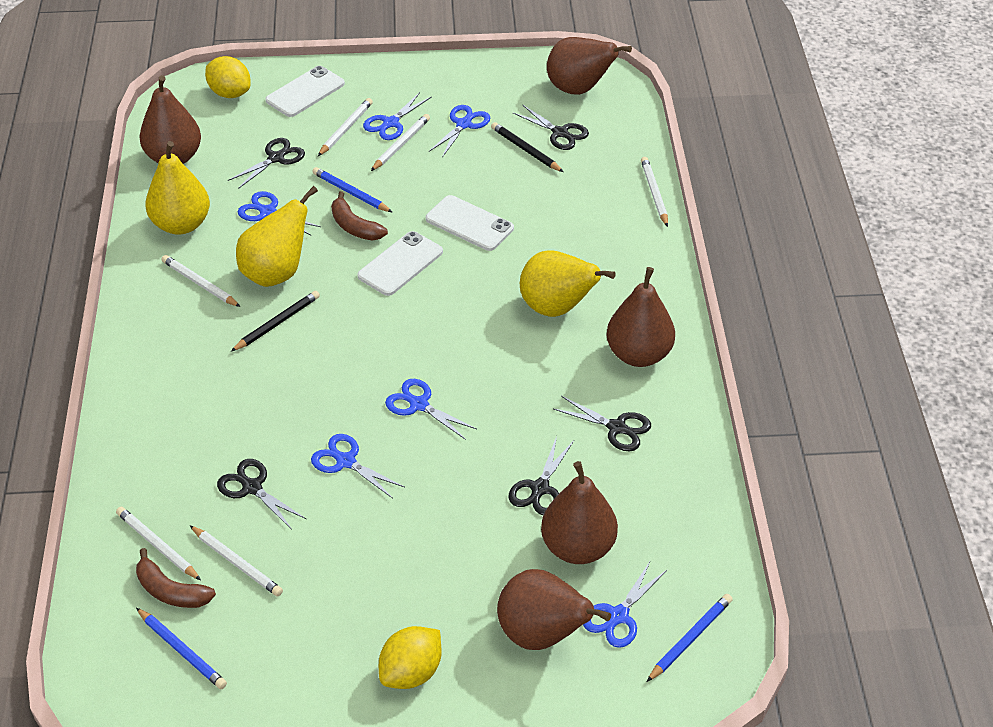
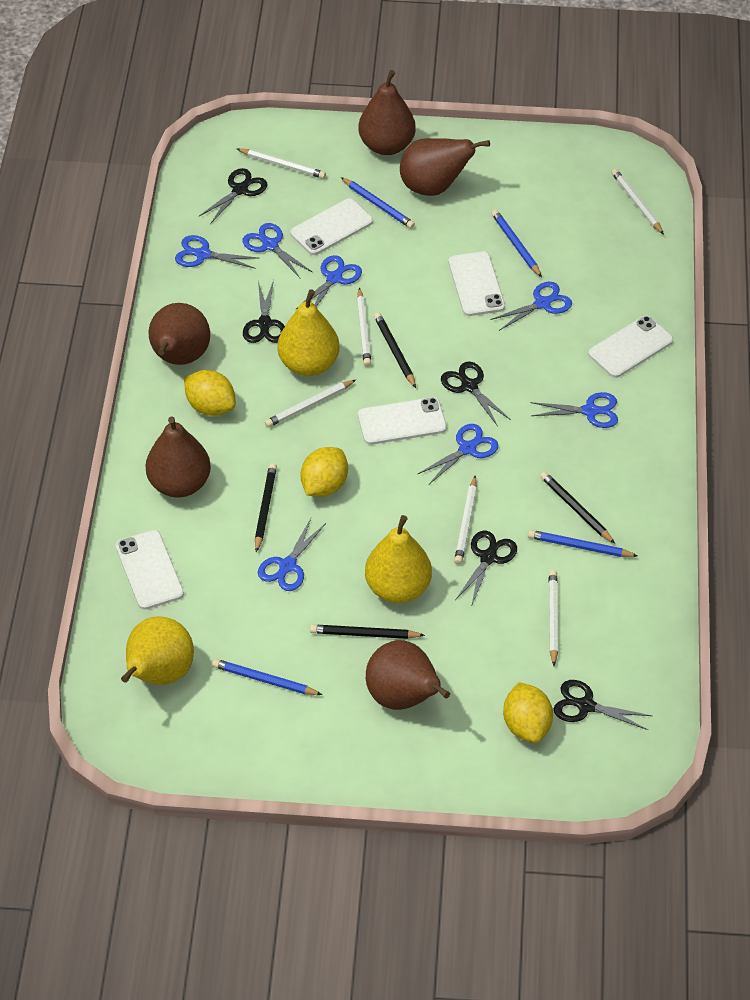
black pencil: 2 -> 4
blue pencil: 3 -> 4
blue scissors: 6 -> 7
brown banana: 2 -> 0
white phone: 3 -> 5
yellow lemon: 2 -> 3

